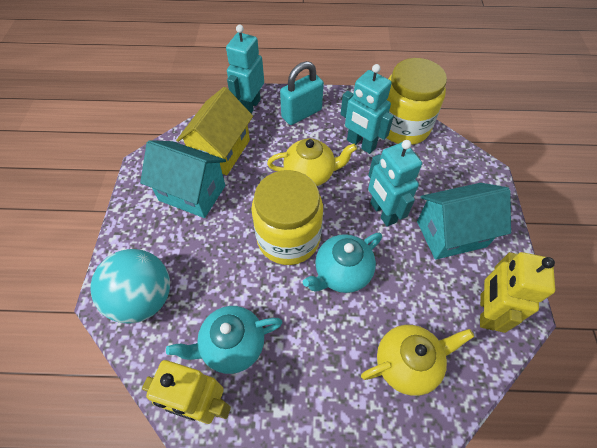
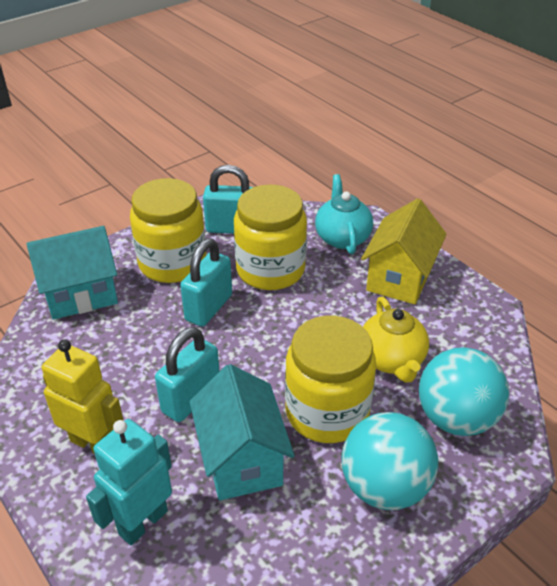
turquoise ball: 1 -> 2
turquoise padlock: 1 -> 3
turquoise robot: 3 -> 1
turquoise teapot: 2 -> 1
yellow jar: 2 -> 3
yellow robot: 2 -> 1
yellow teapot: 2 -> 1

